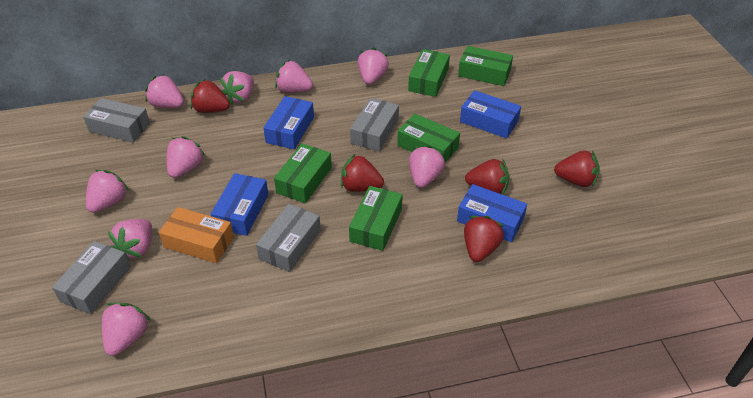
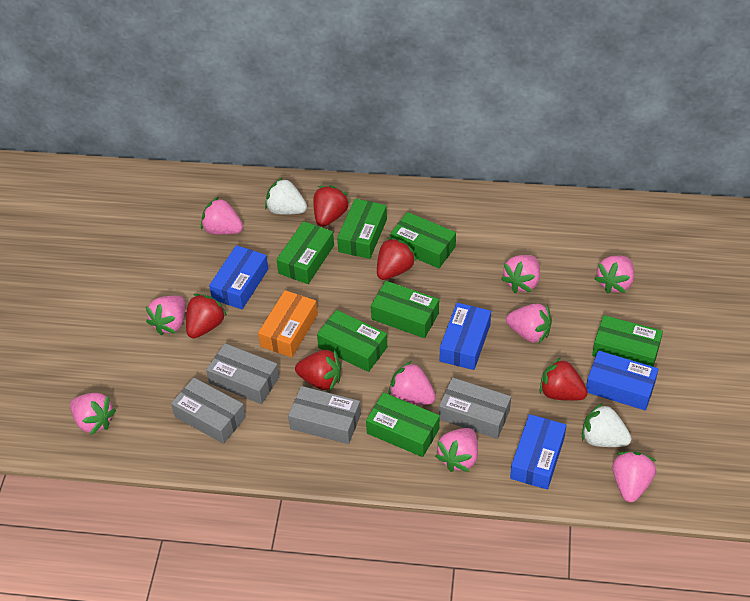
green box: 5 -> 7
white strawberry: 0 -> 2

